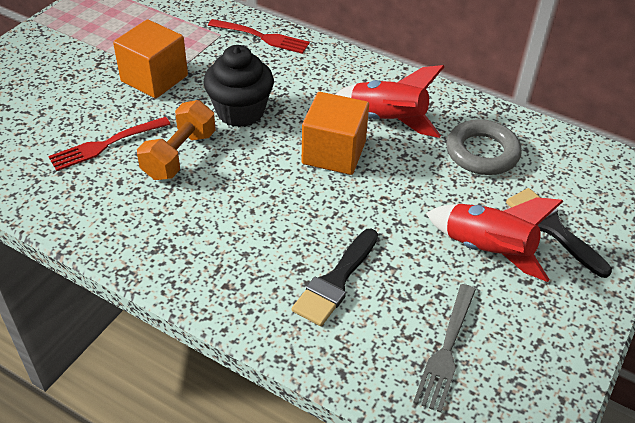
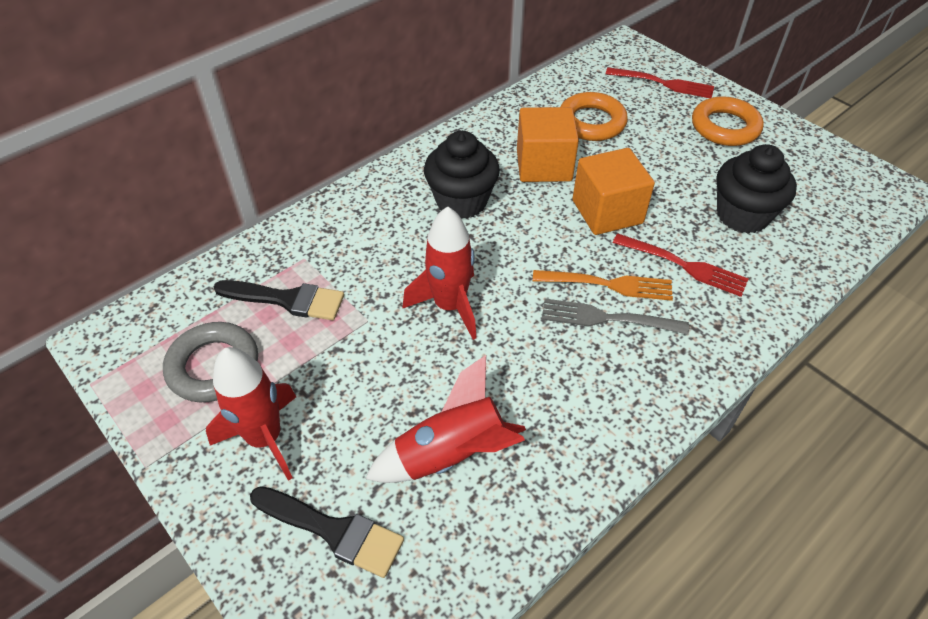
black cupcake: 1 -> 2
orange dumbbell: 1 -> 0
orange fork: 0 -> 1
orange ring: 0 -> 2
red rocket: 2 -> 3

